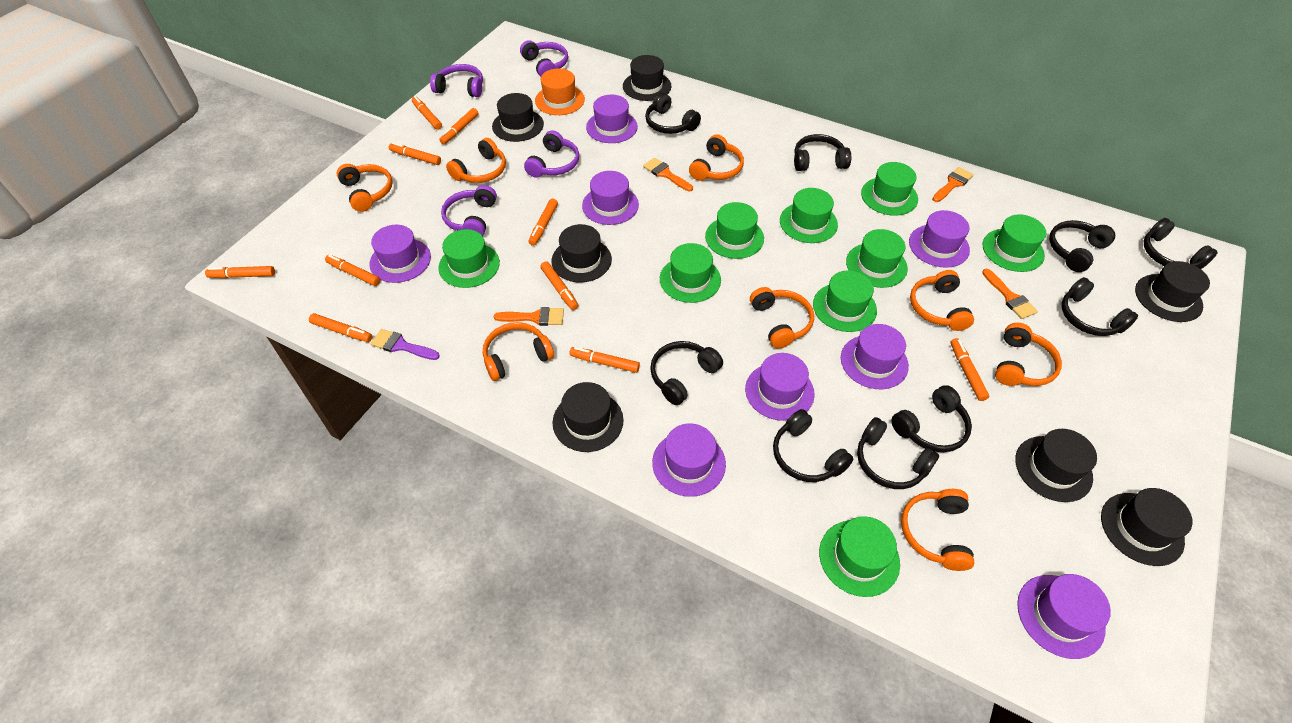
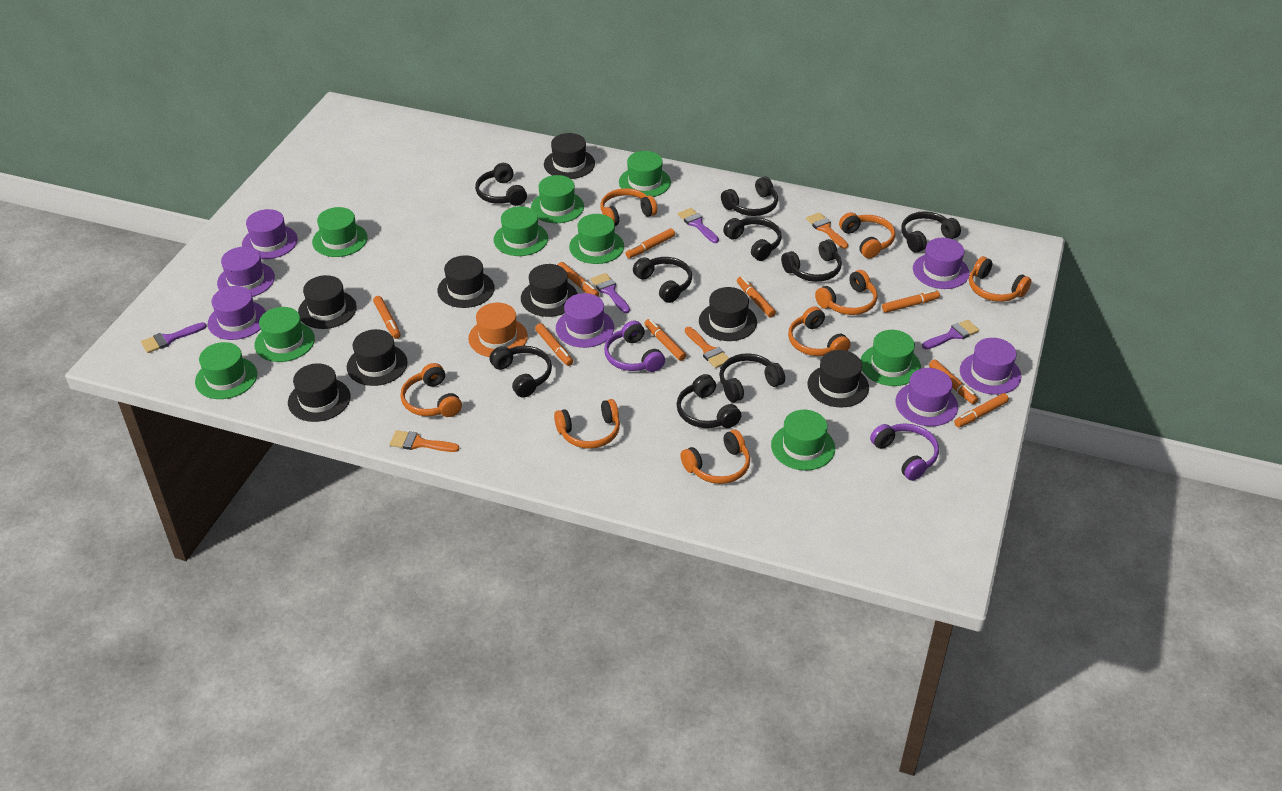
black hat: 7 -> 8
orange brush: 4 -> 3
orange marker: 10 -> 9
purple brush: 1 -> 4
purple hat: 8 -> 7
purple headphones: 4 -> 2

